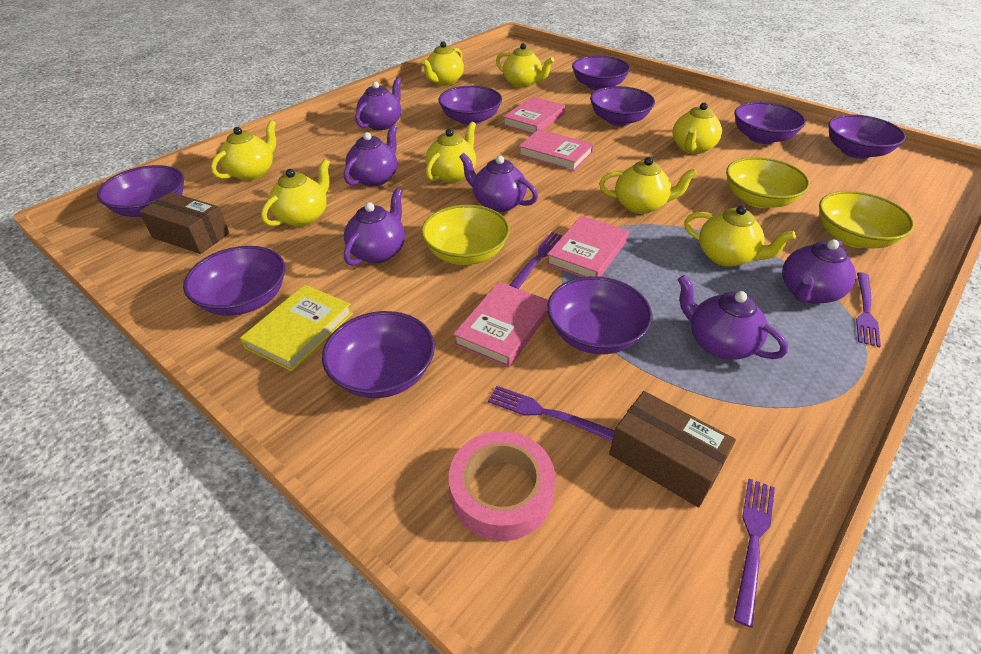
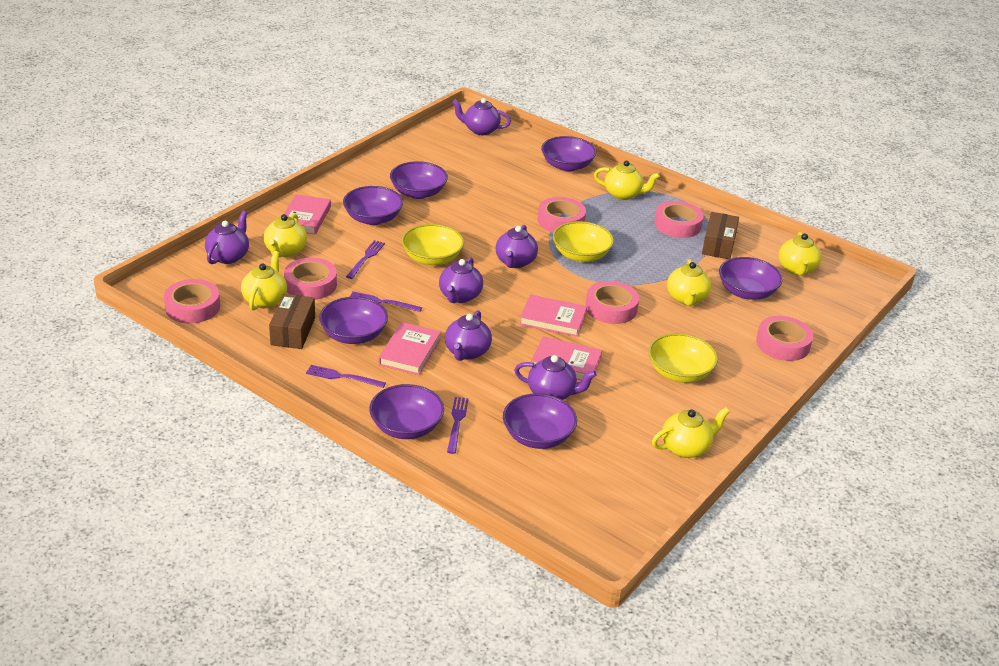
pink tape: 1 -> 6
purple bowl: 9 -> 7
yellow book: 1 -> 0
yellow teapot: 8 -> 6

